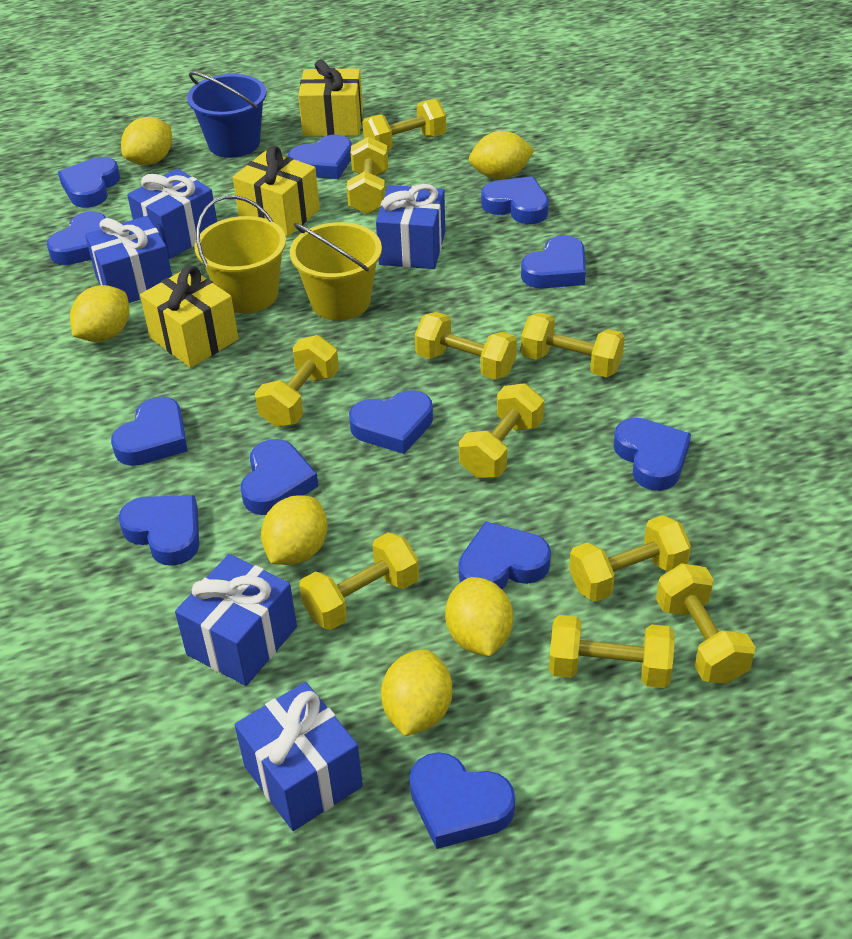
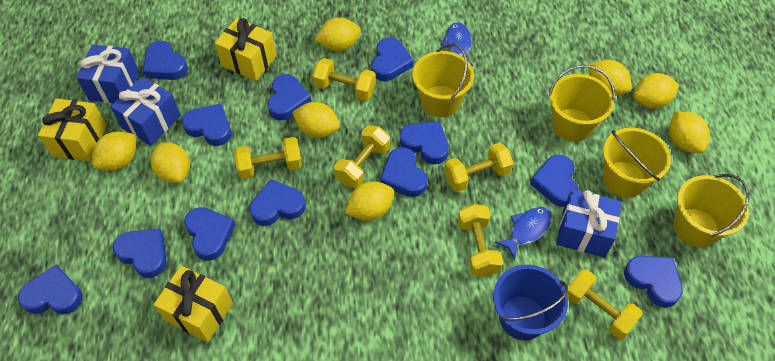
blue fish: 0 -> 2
blue gift: 5 -> 3
yellow bucket: 2 -> 4
yellow dumbbell: 10 -> 6
yellow lemon: 6 -> 8

